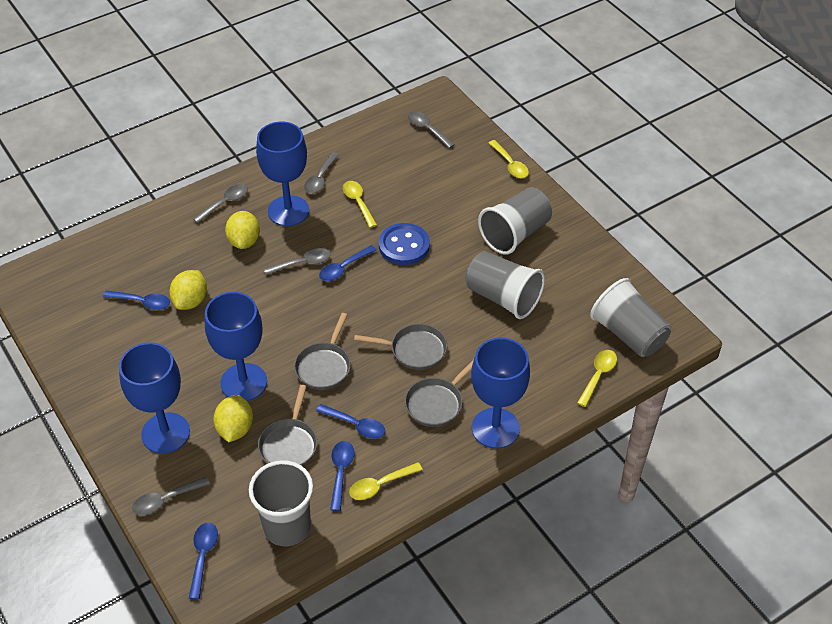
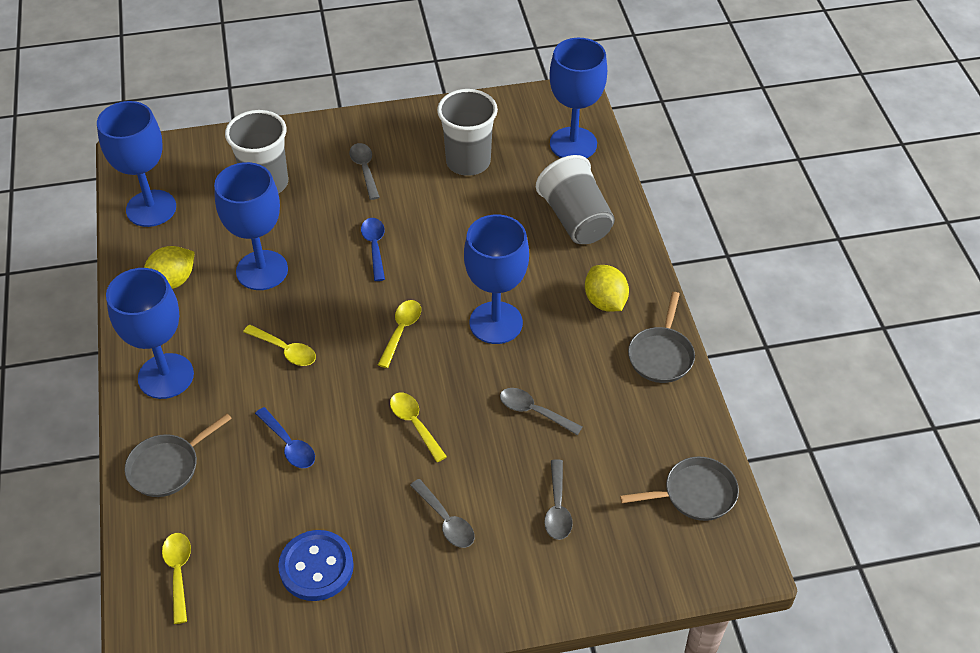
blue goblet: 4 -> 5
blue spoon: 5 -> 2
grey cup: 4 -> 3
grey pan: 4 -> 3
grey spoon: 5 -> 4
yellow lemon: 3 -> 2

